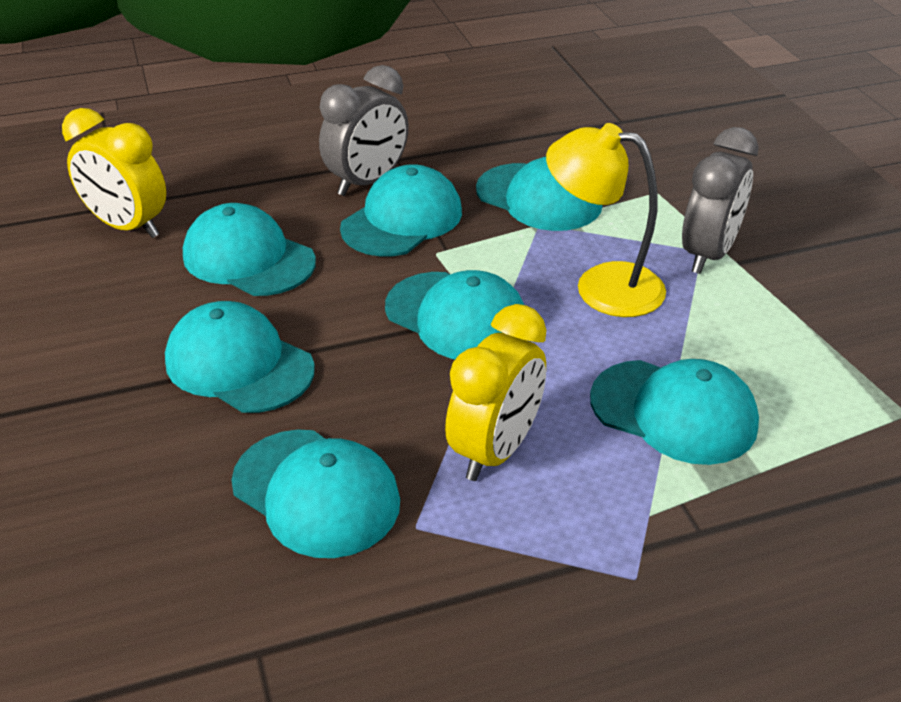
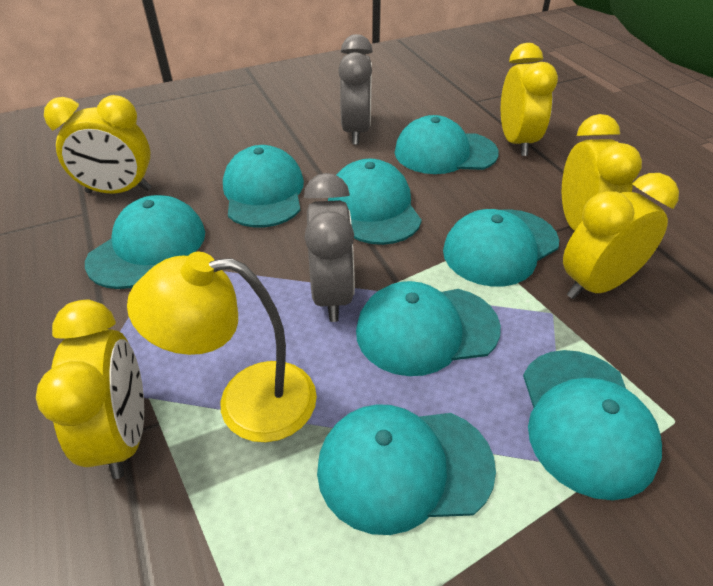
turquoise cap: 7 -> 8
yellow clock: 2 -> 5

